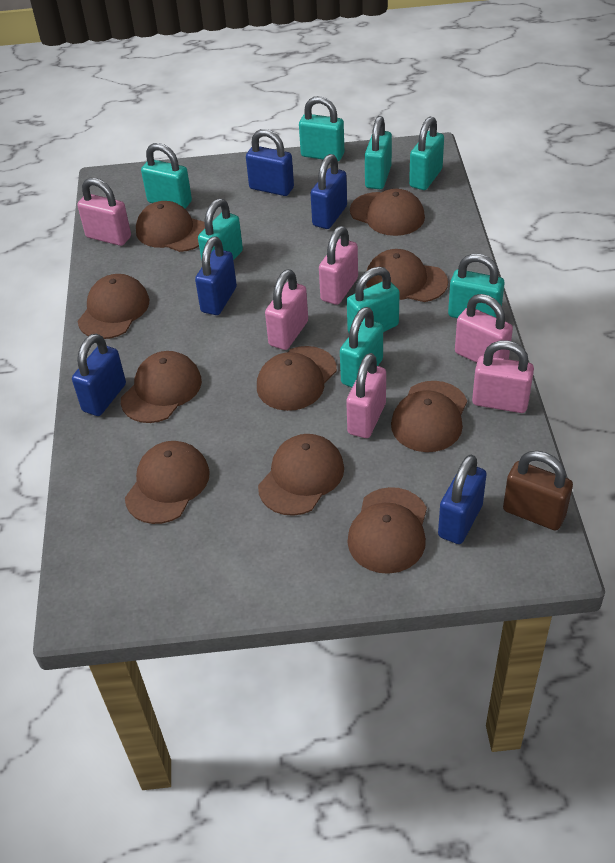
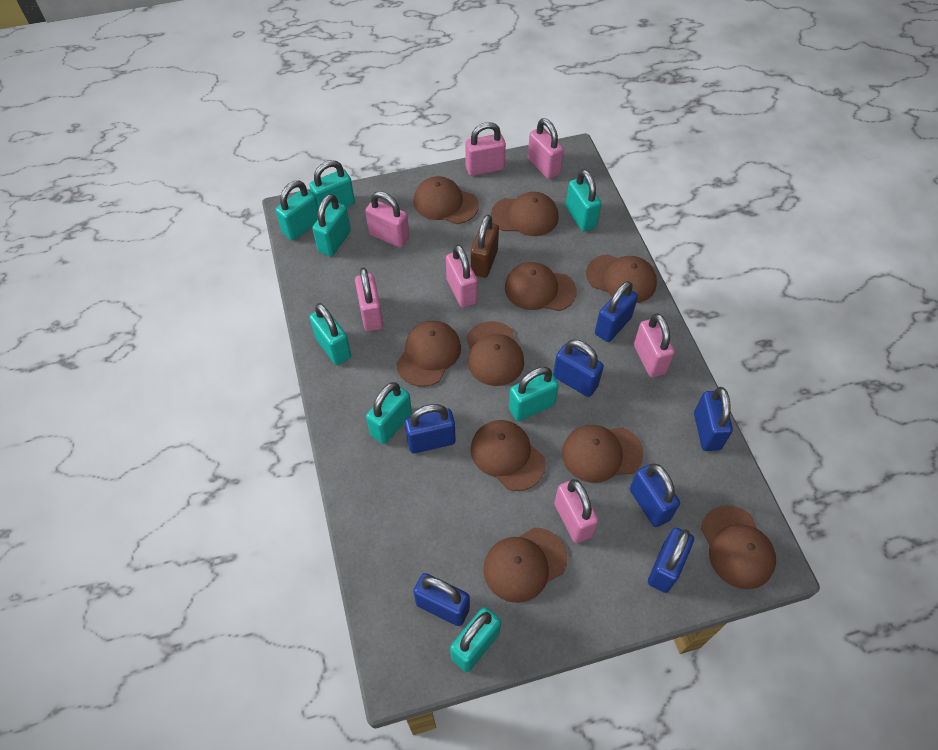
blue padlock: 5 -> 7
pink padlock: 6 -> 7

